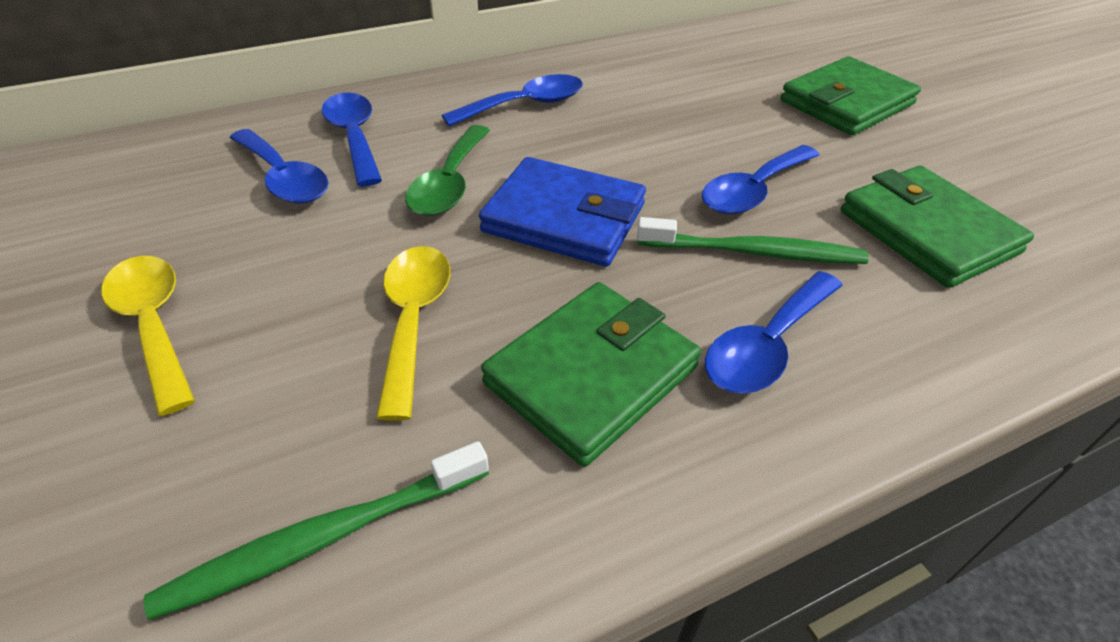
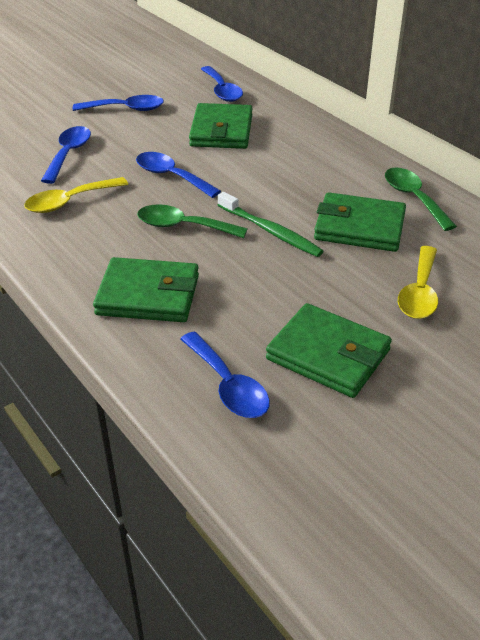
blue wallet: 1 -> 0
green spoon: 1 -> 2
green toothbrush: 2 -> 1
green wallet: 3 -> 4

